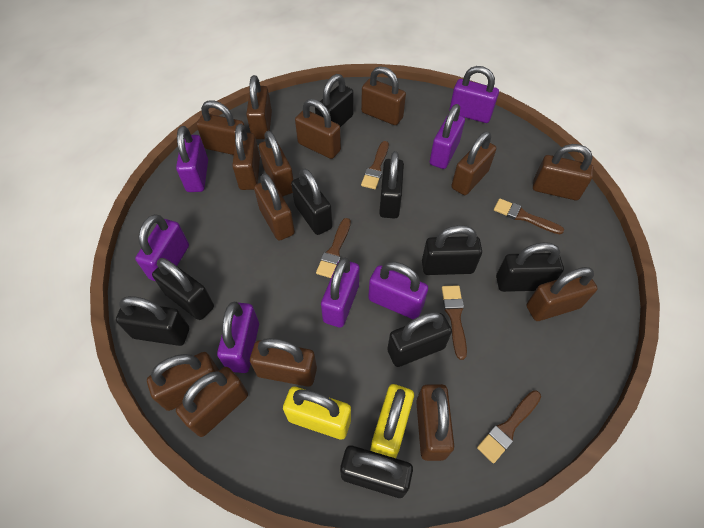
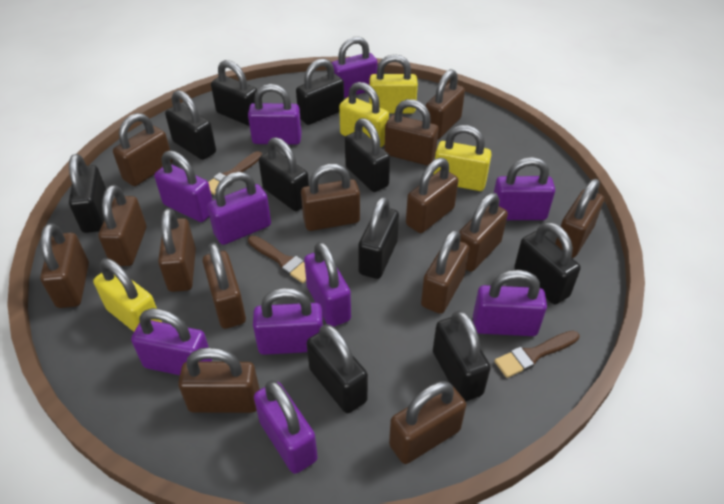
black padlock: 9 -> 10
brown brush: 5 -> 3
purple padlock: 7 -> 10
yellow padlock: 2 -> 4

